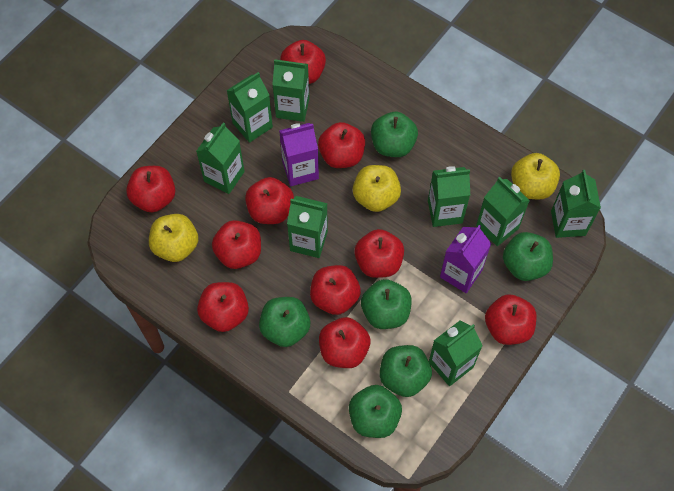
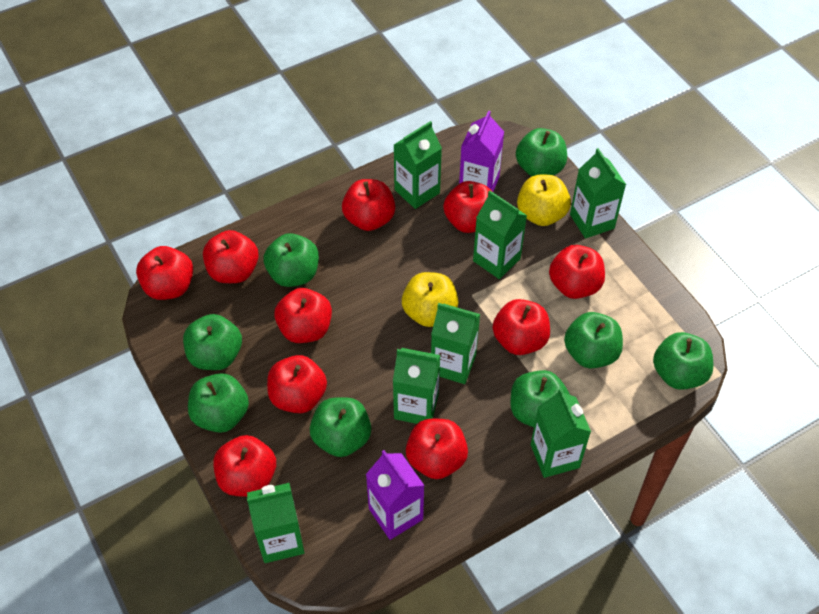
green apple: 6 -> 8
green carton: 8 -> 7
yellow apple: 3 -> 2

